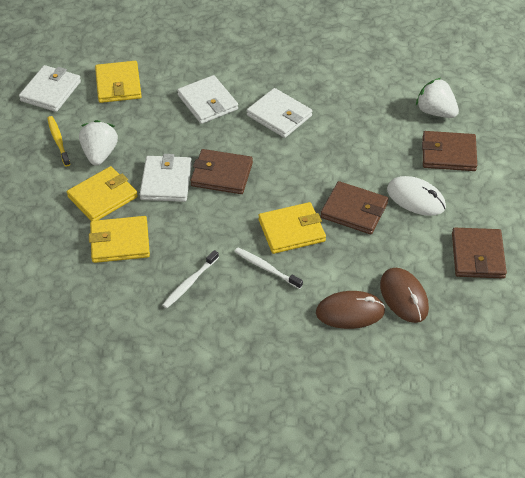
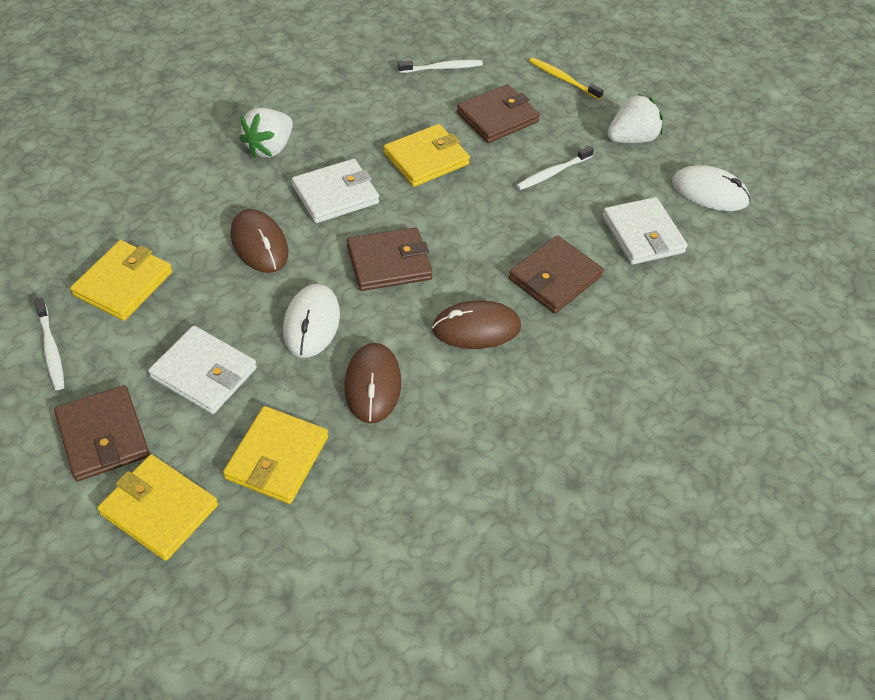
brown mouse: 2 -> 3
white mouse: 1 -> 2
white toothbrush: 2 -> 3
white wallet: 4 -> 3

